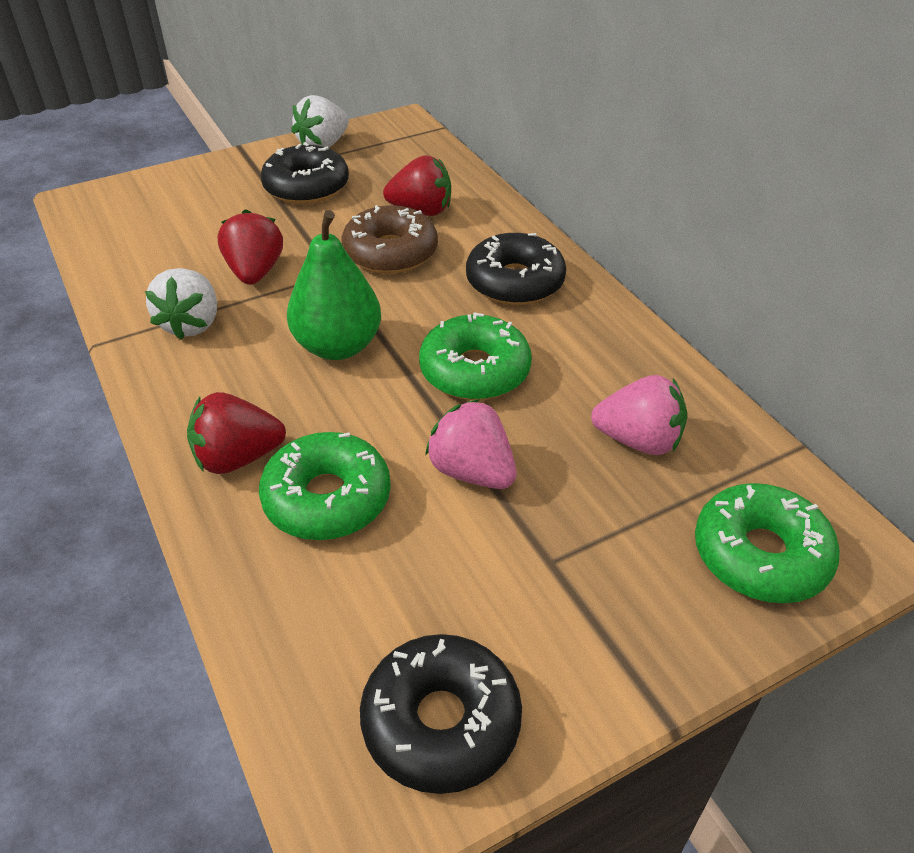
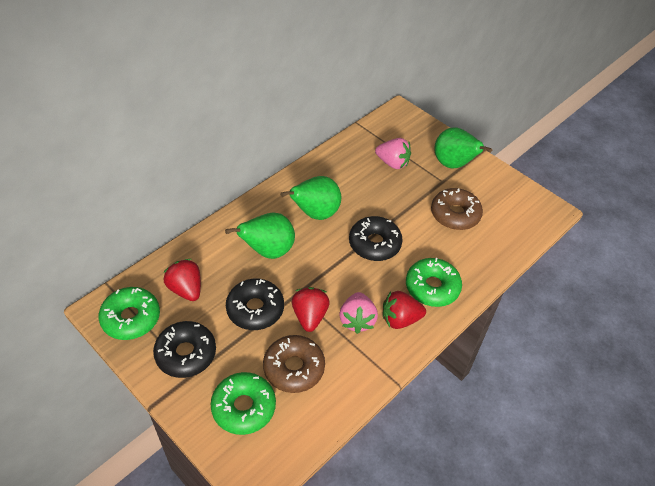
brown donut: 1 -> 2
green pear: 1 -> 3
white strawberry: 2 -> 0

